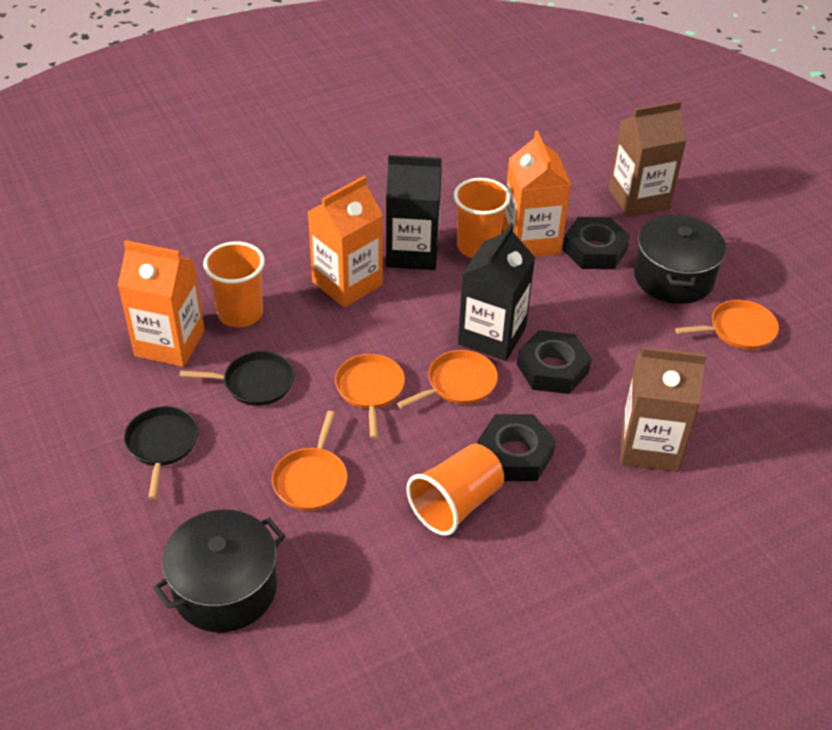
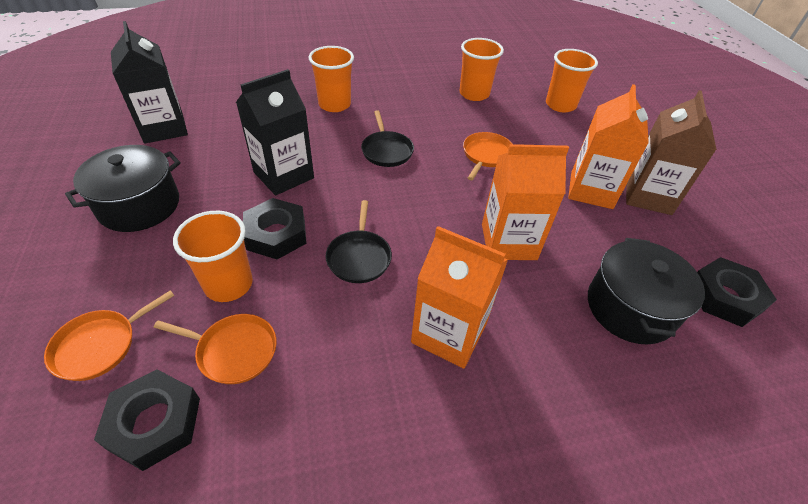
brown carton: 2 -> 1
orange cup: 3 -> 4
orange pan: 4 -> 3

